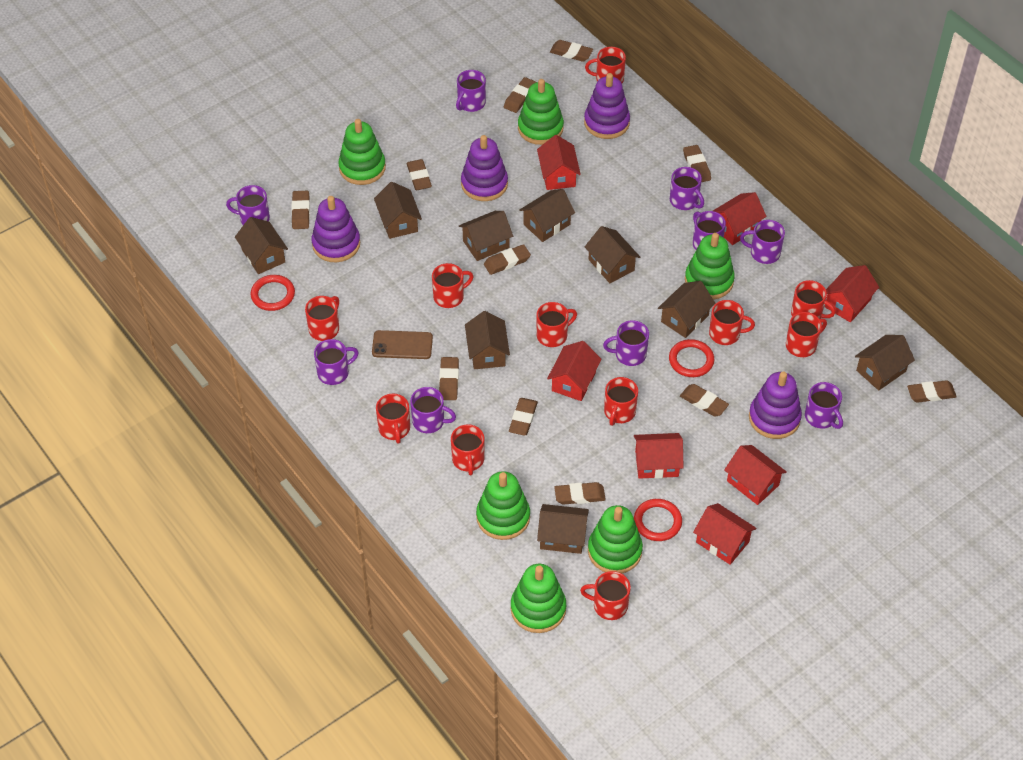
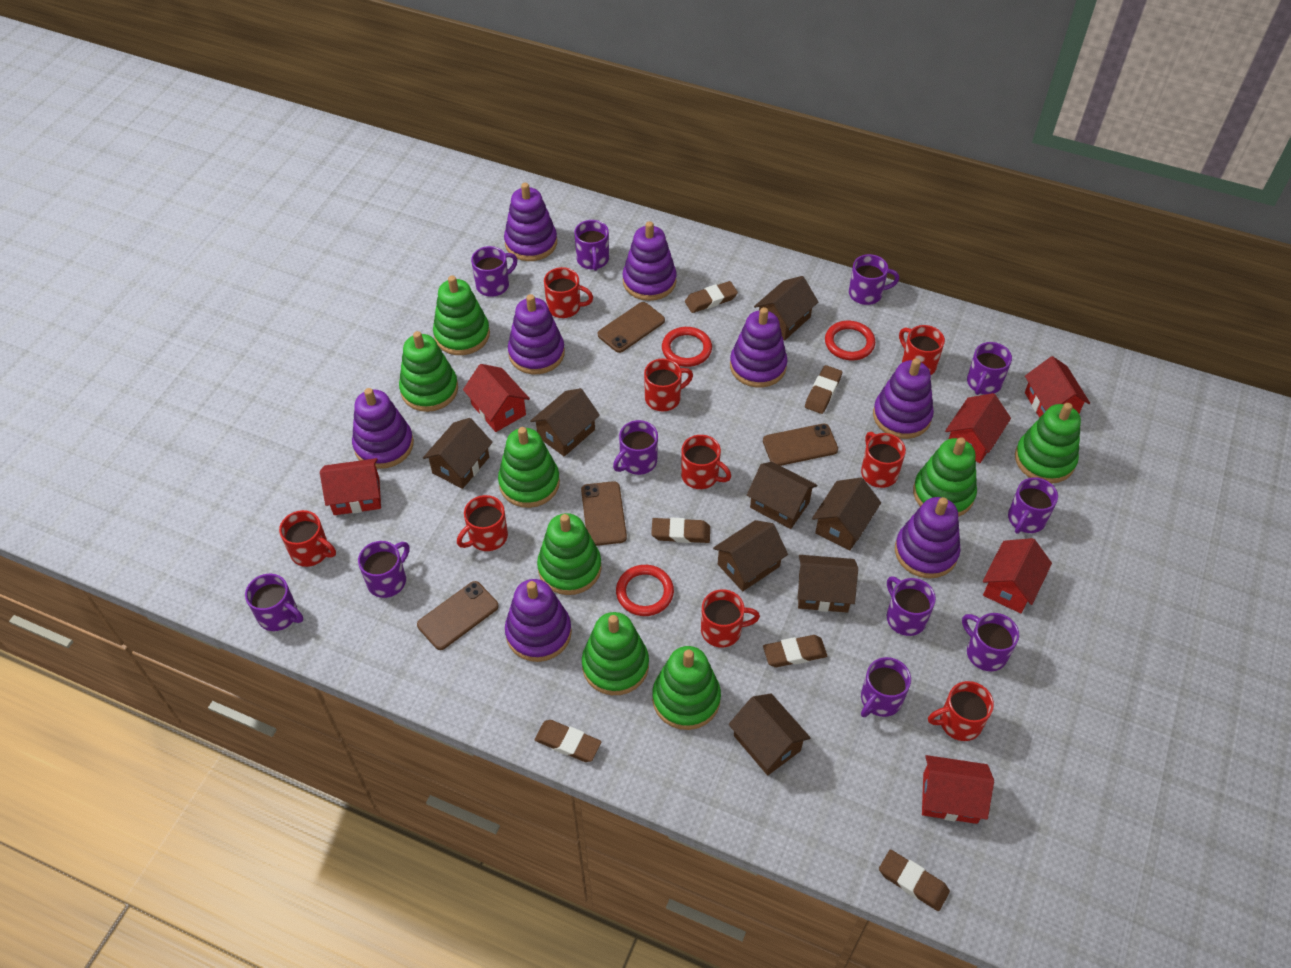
brown eraser: 11 -> 6
brown house: 9 -> 8
brown phone: 1 -> 4
green stacking toy: 6 -> 8
purple mug: 9 -> 11
purple stacking toy: 4 -> 8
red house: 7 -> 6
red mug: 11 -> 9

